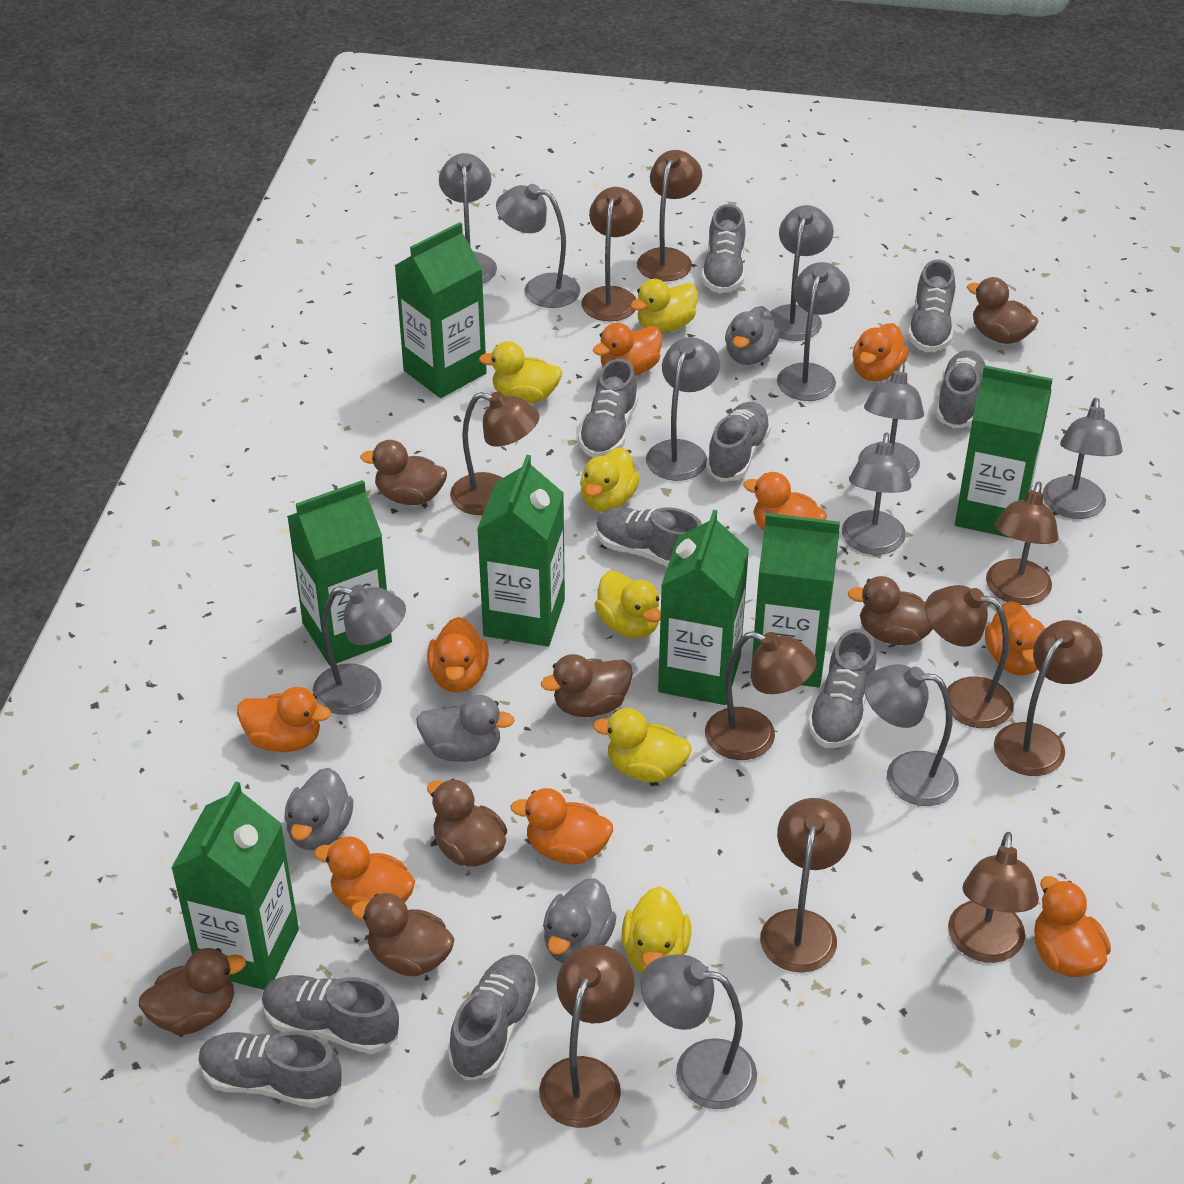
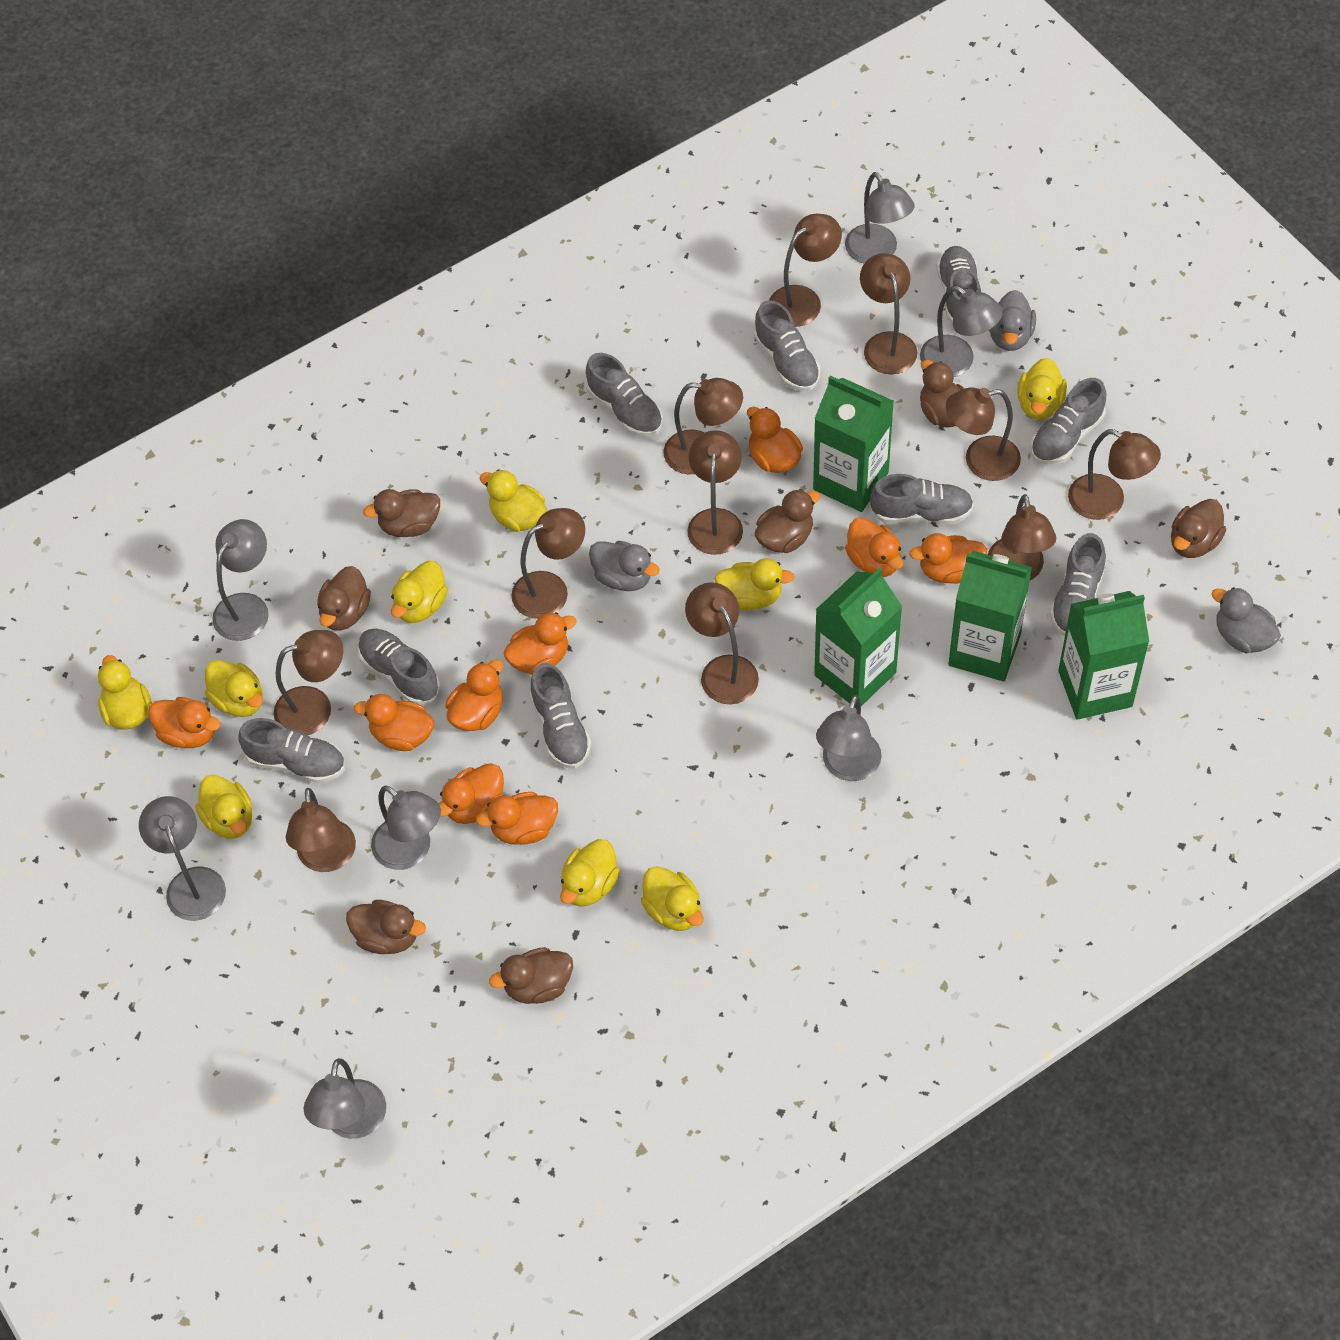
brown lamp: 10 -> 11
green carton: 7 -> 4
grey duck: 4 -> 3
grey lamp: 11 -> 7
grey shoe: 10 -> 9
yellow duck: 6 -> 9

